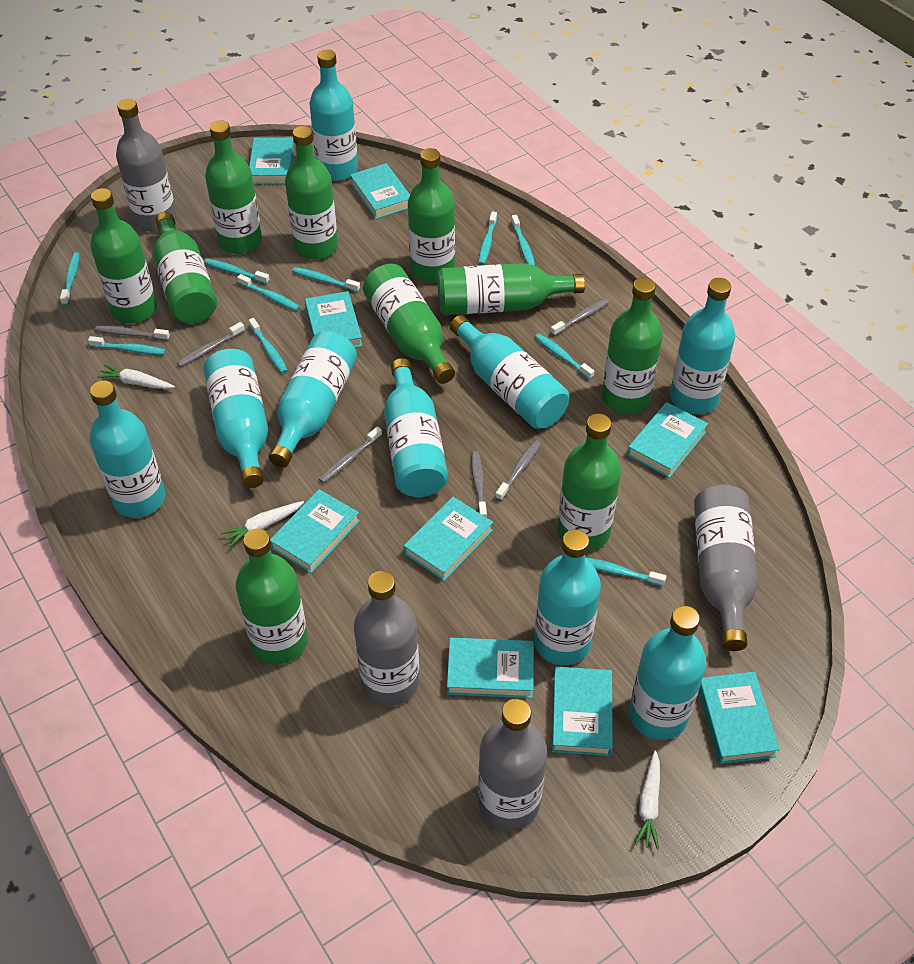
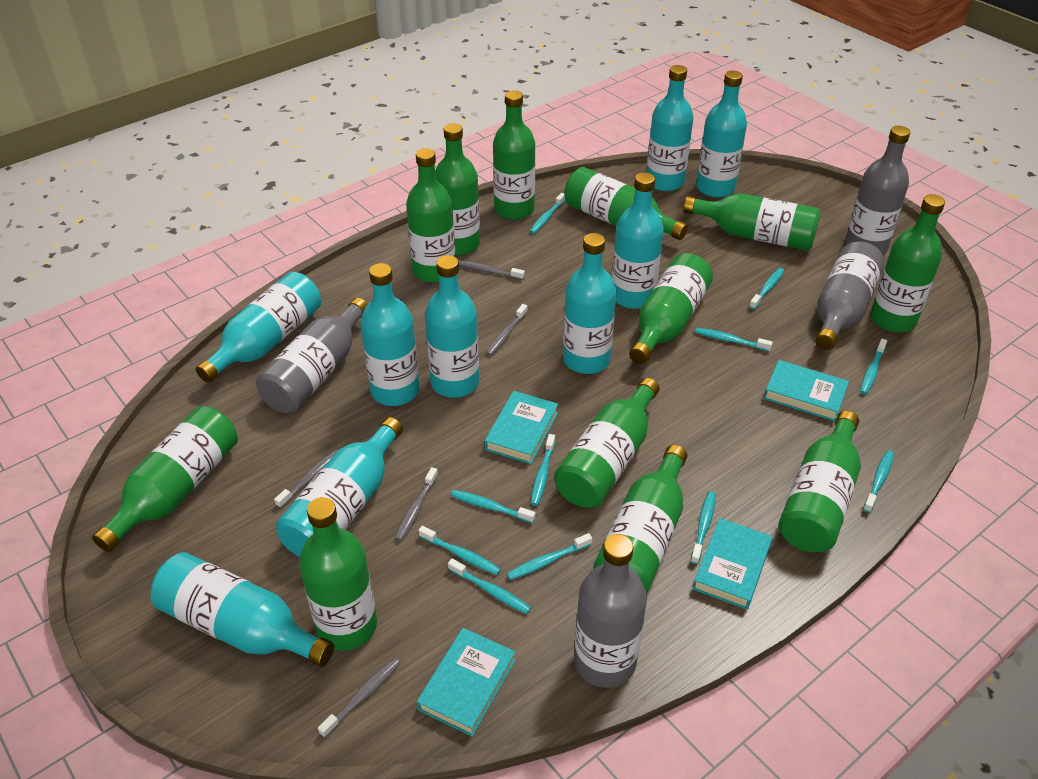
green bottle: 10 -> 12
grey toothbrush: 6 -> 5
turquoise book: 9 -> 4
turquoise toothbrush: 10 -> 11
white carrot: 3 -> 0

